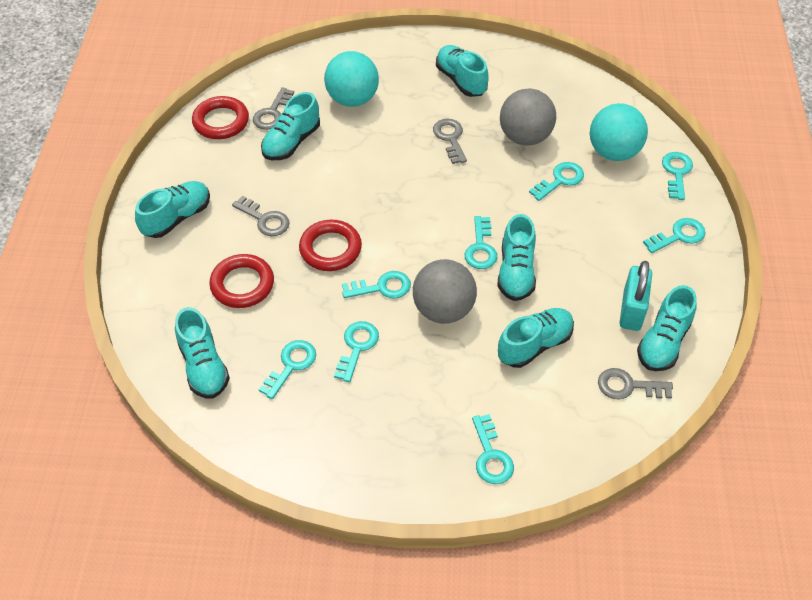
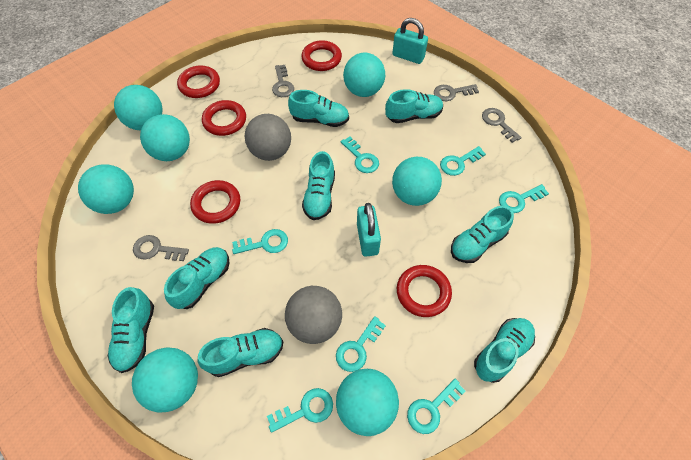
red ring: 3 -> 5
turquoise ball: 2 -> 7
turquoise key: 8 -> 7
turquoise padlock: 1 -> 2
turquoise shoe: 7 -> 8

